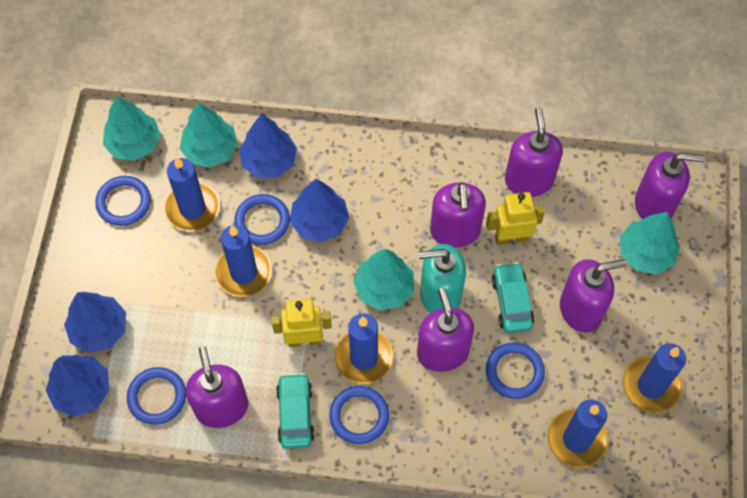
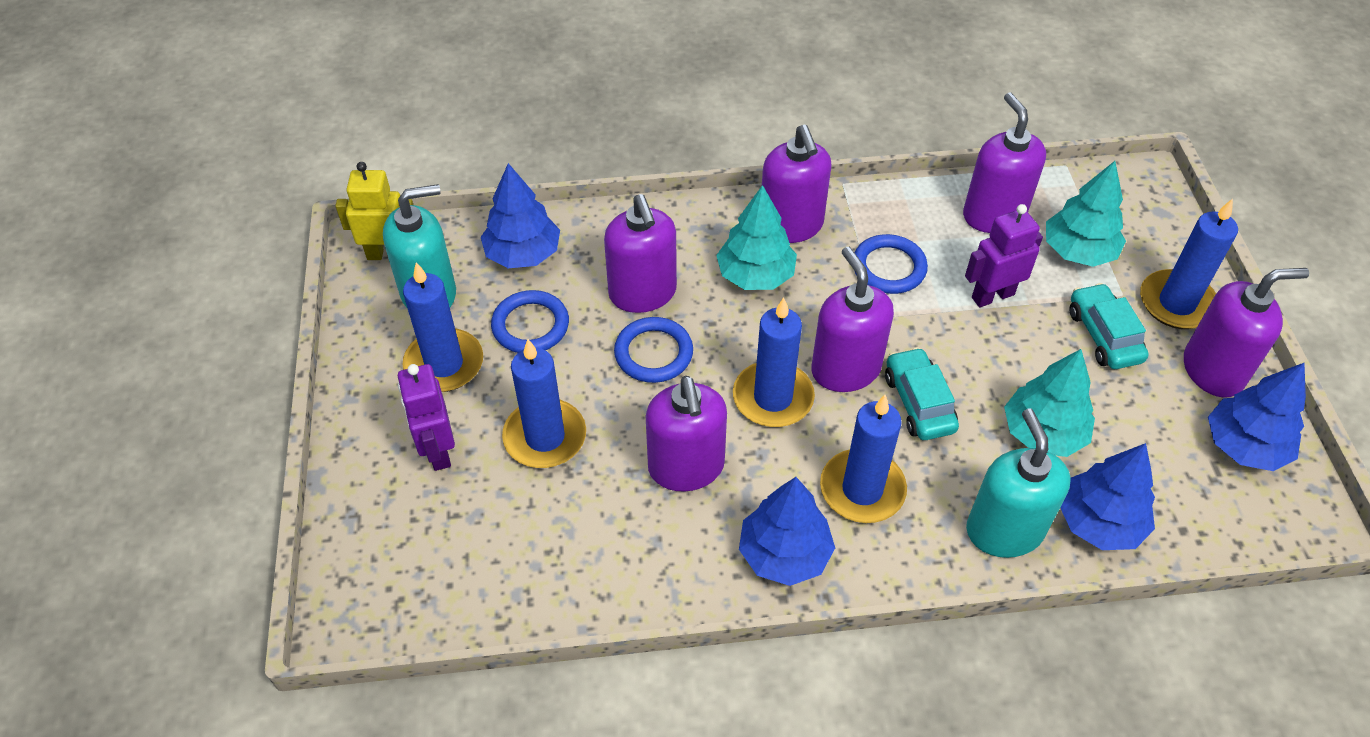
blue ring: 5 -> 3
purple robot: 0 -> 2
turquoise soap dispenser: 1 -> 2
turquoise tree: 4 -> 3
yellow robot: 2 -> 1

